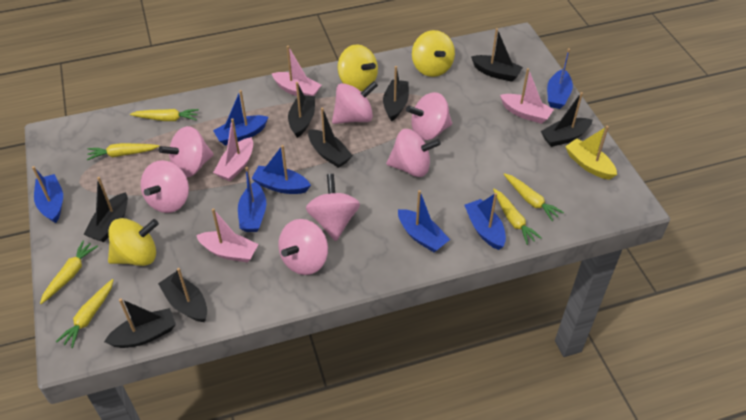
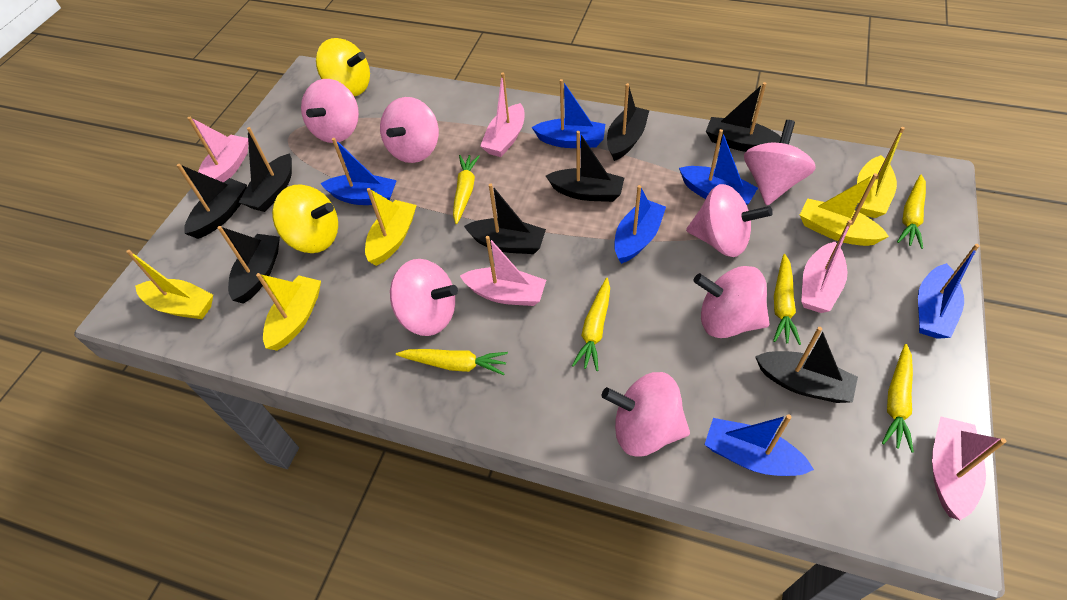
blue boat: 7 -> 6
pink boat: 4 -> 5
yellow boat: 1 -> 5
yellow spinning top: 3 -> 2

